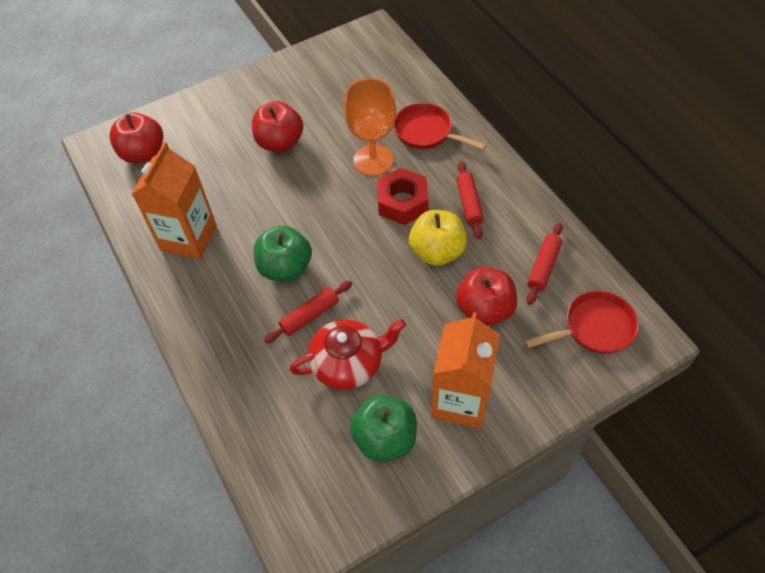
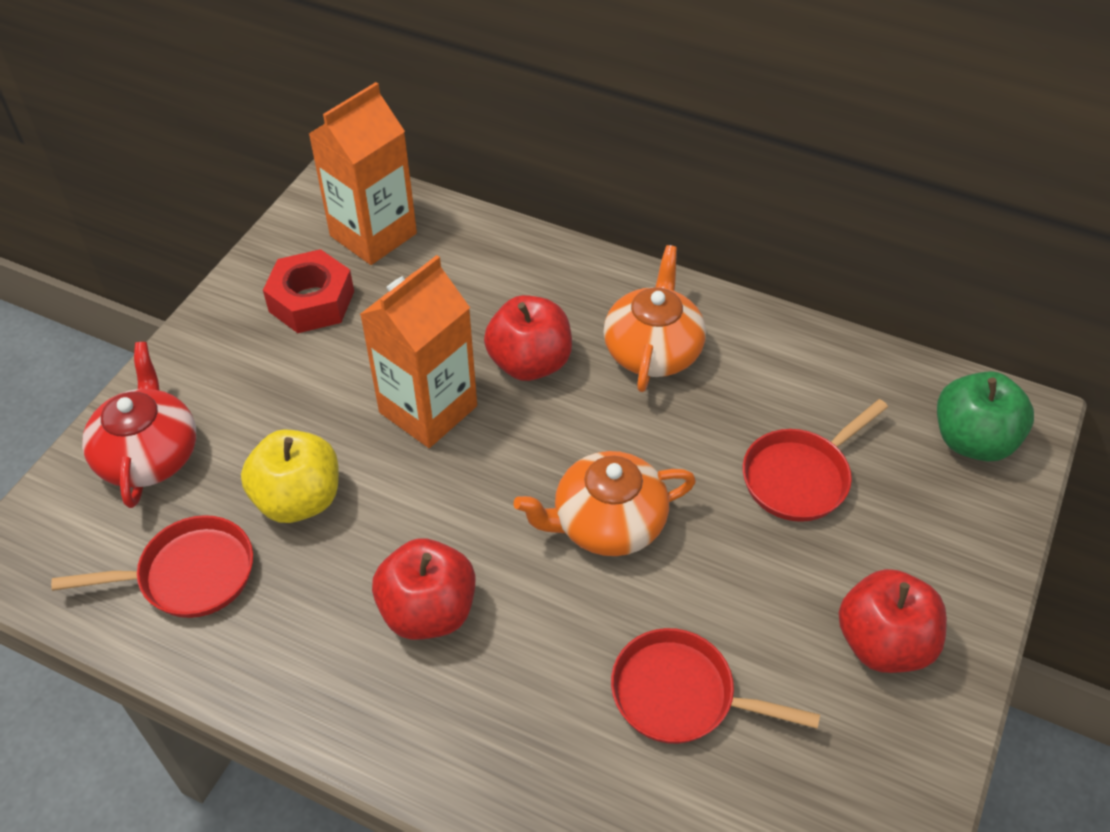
green apple: 2 -> 1
orange goblet: 1 -> 0
orange teapot: 0 -> 2
red pan: 2 -> 3
red rolling pin: 3 -> 0

